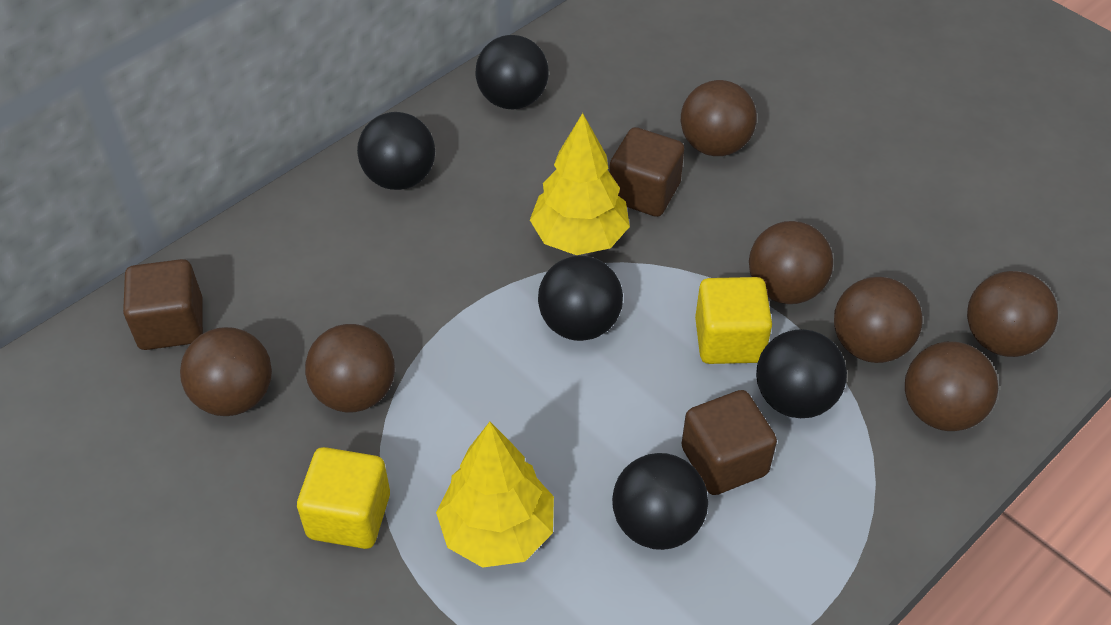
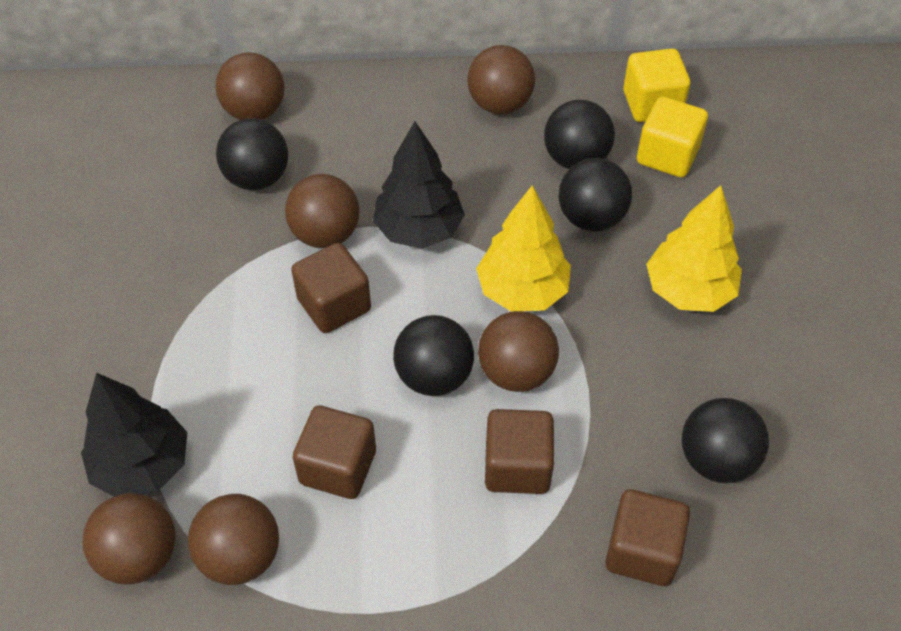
black tree: 0 -> 2
brown ball: 7 -> 6
brown cube: 3 -> 4

